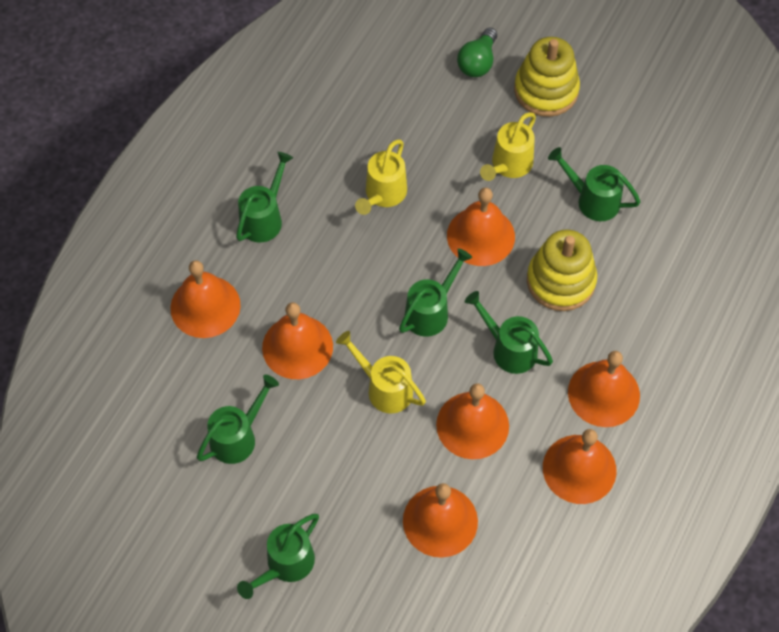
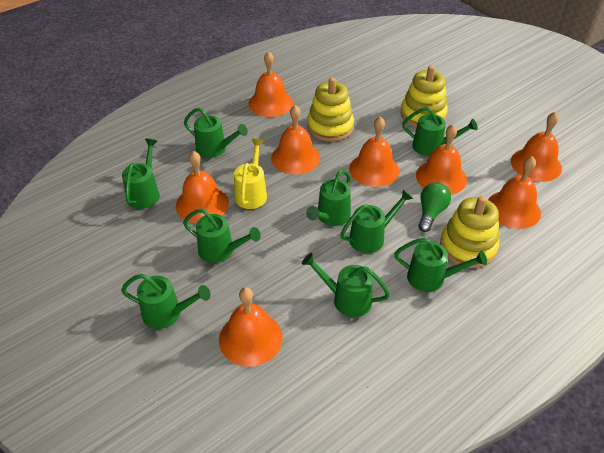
green watering can: 6 -> 9
orange bell: 7 -> 8
yellow stacking toy: 2 -> 3
yellow watering can: 3 -> 1

